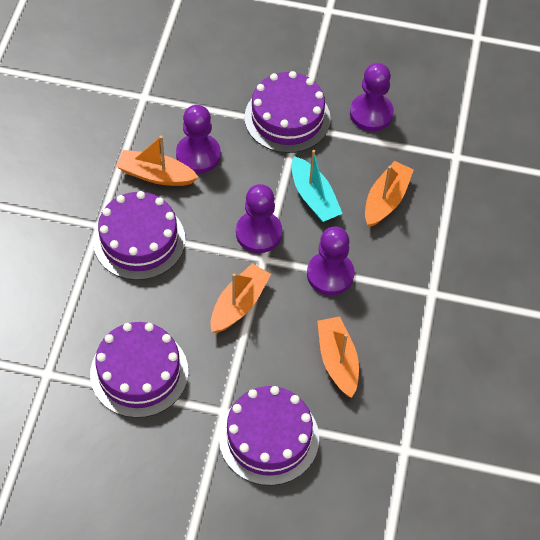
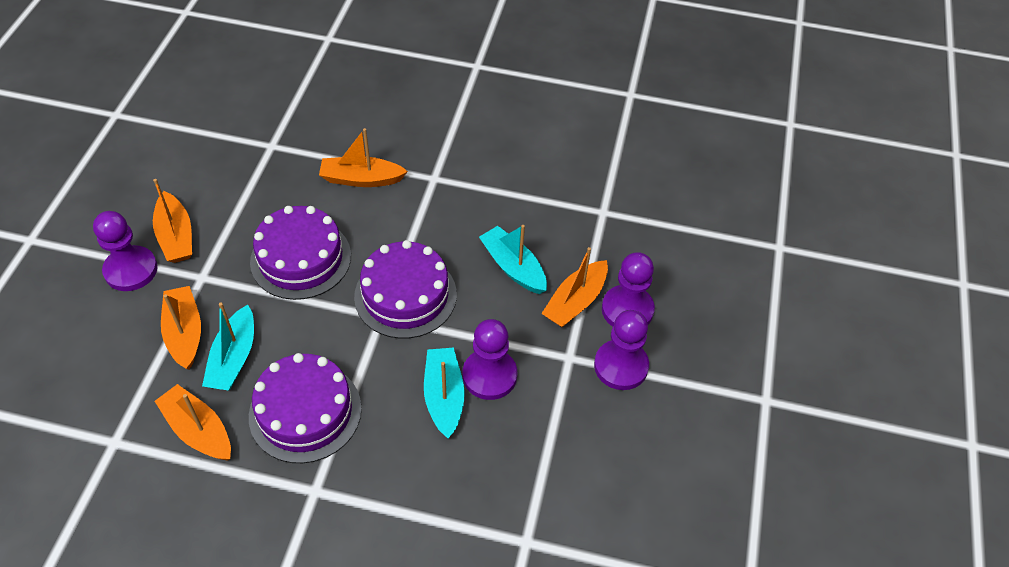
orange boat: 4 -> 5
purple cake: 4 -> 3
turquoise boat: 1 -> 3

